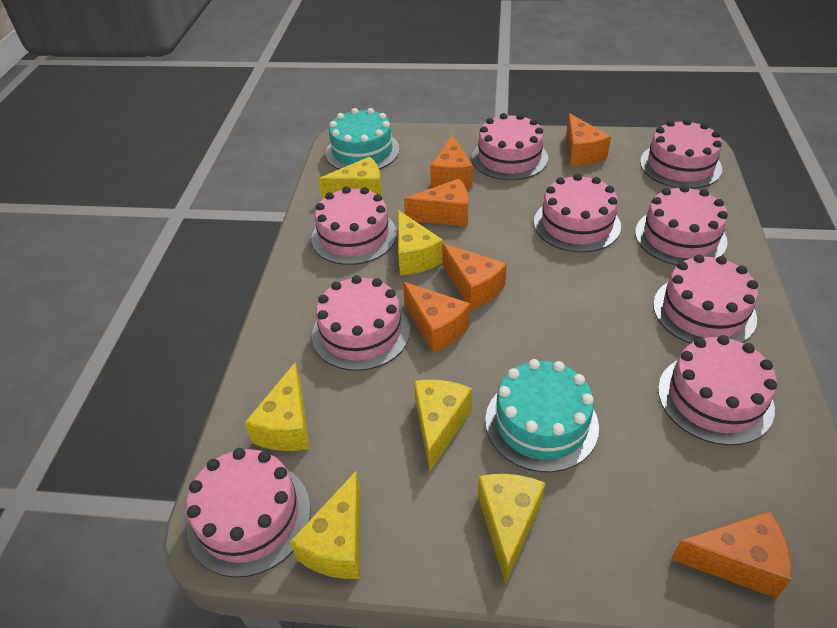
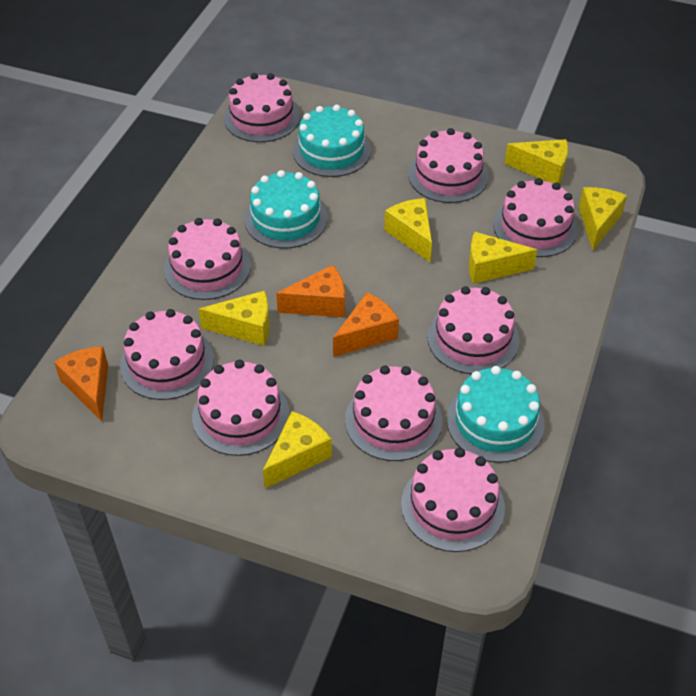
orange cheese: 6 -> 3
turquoise cake: 2 -> 3

